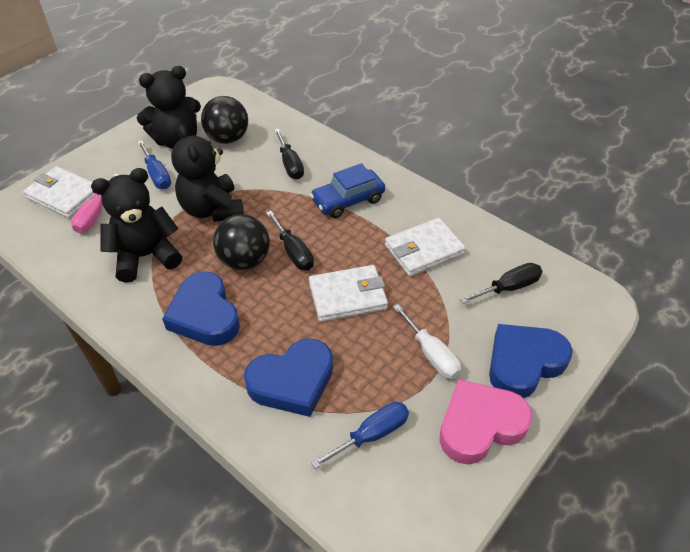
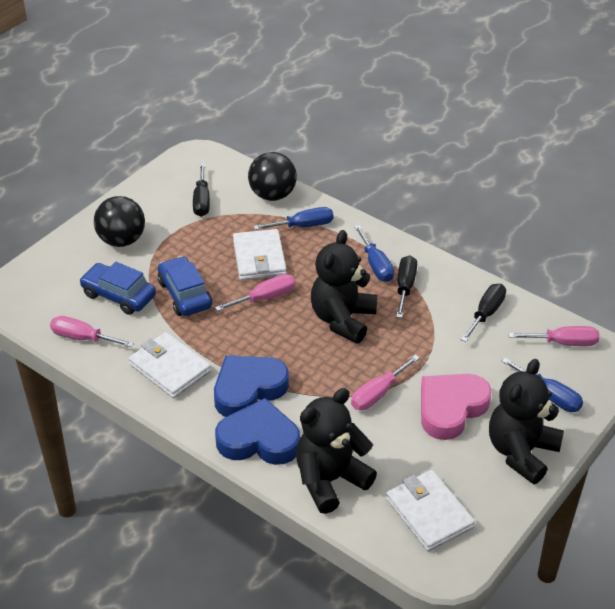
blue car: 1 -> 2
blue heart: 3 -> 2
blue screwdriver: 2 -> 3
pink screwdriver: 1 -> 4
white screwdriver: 1 -> 0

